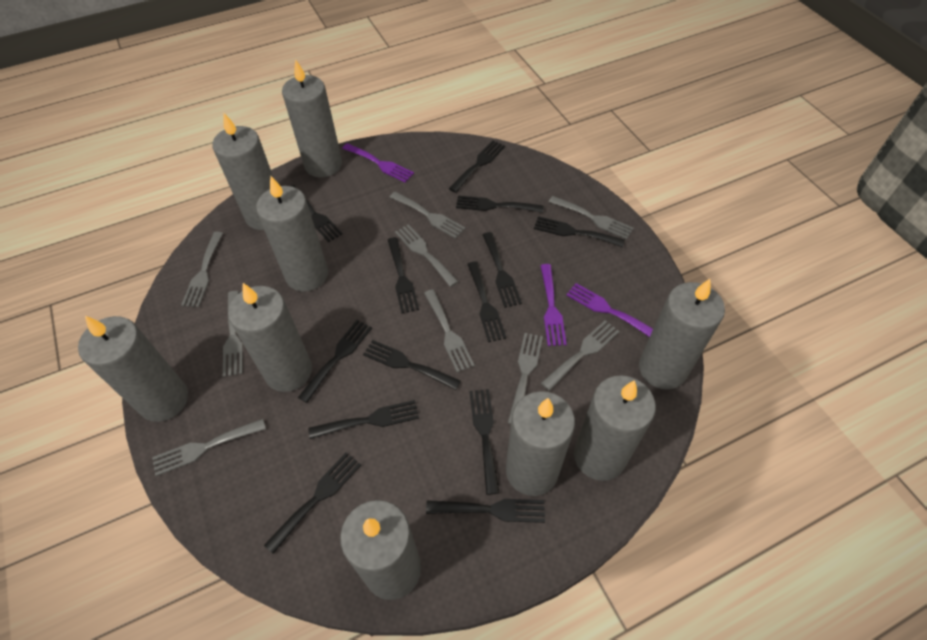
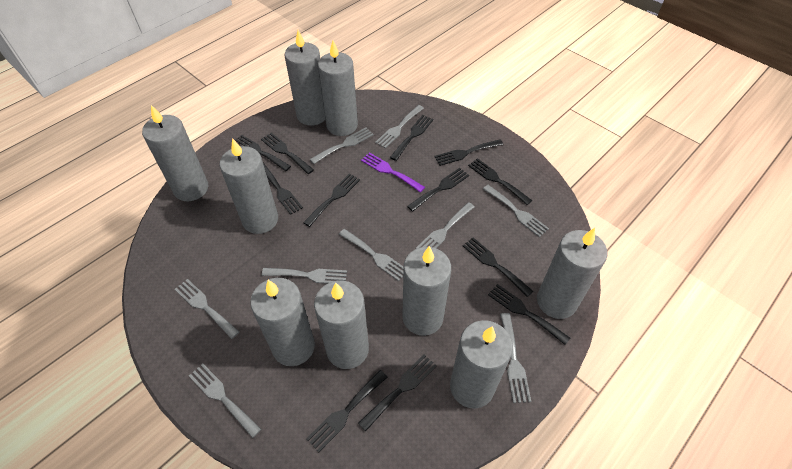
black fork: 13 -> 12
purple fork: 3 -> 1

